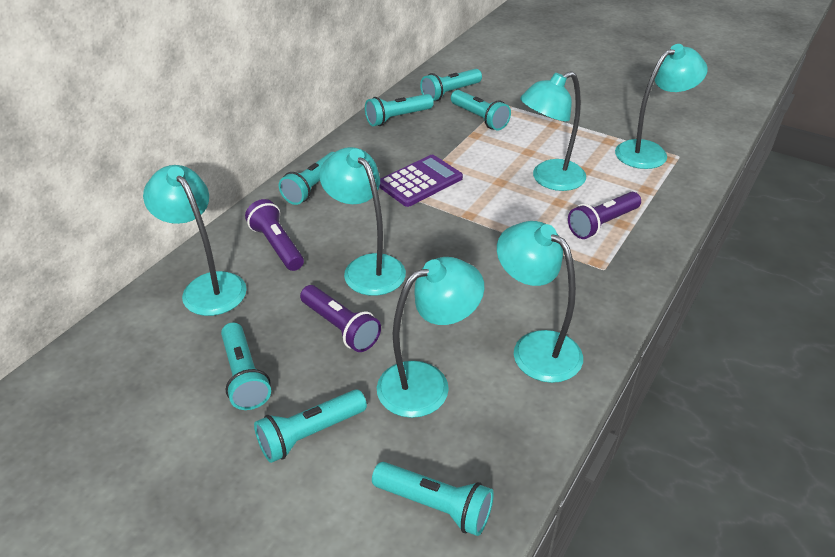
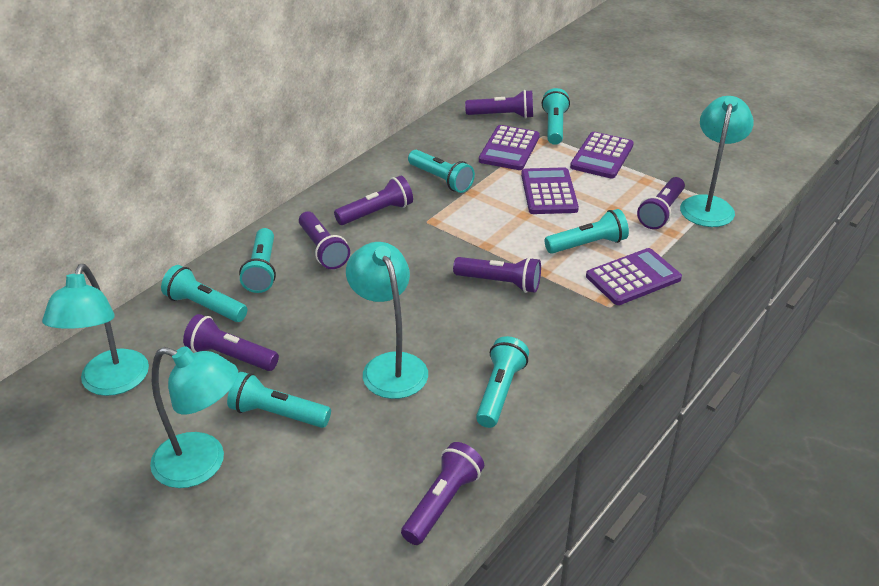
purple calculator: 1 -> 4
purple flashlight: 3 -> 7
turquoise lamp: 6 -> 4

